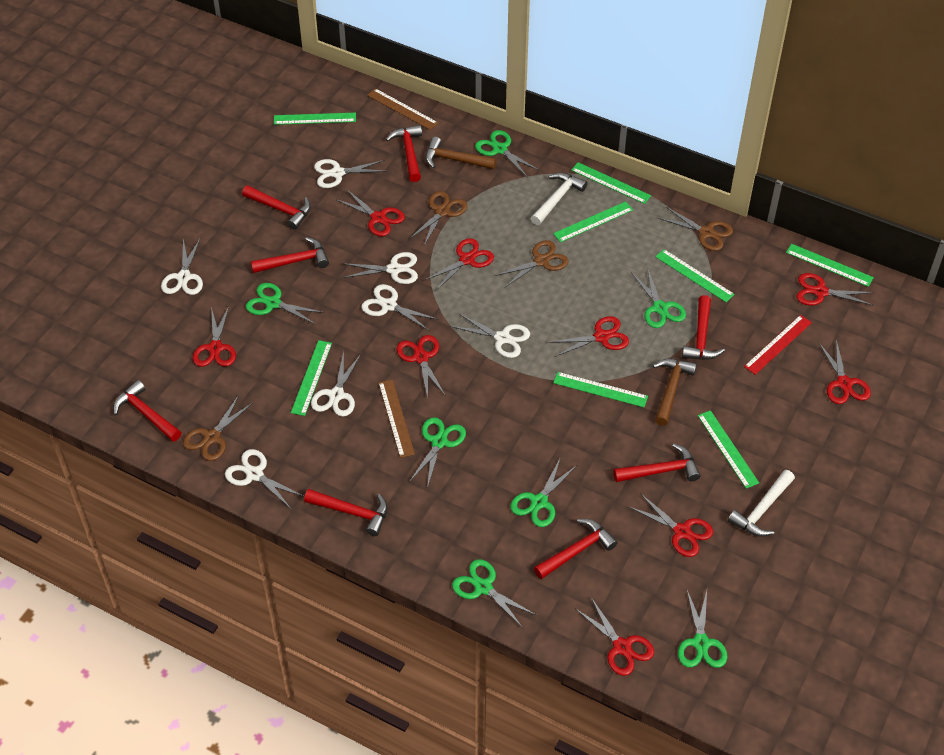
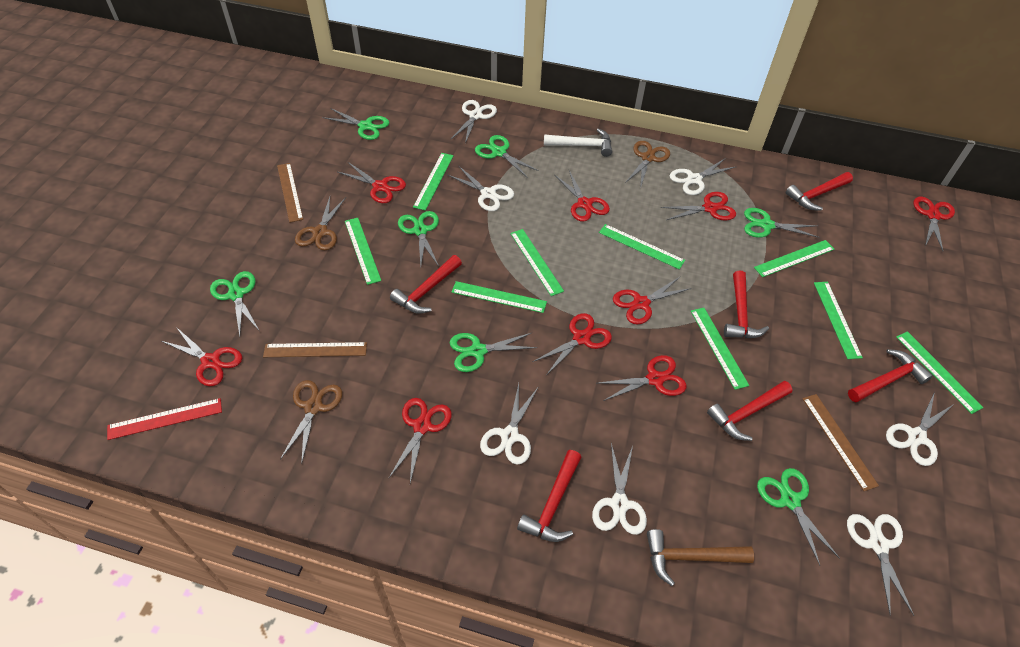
brown hammer: 2 -> 1
brown ruler: 2 -> 3
brown scissors: 4 -> 3
green ruler: 8 -> 9
red hammer: 8 -> 6
white hammer: 2 -> 1

